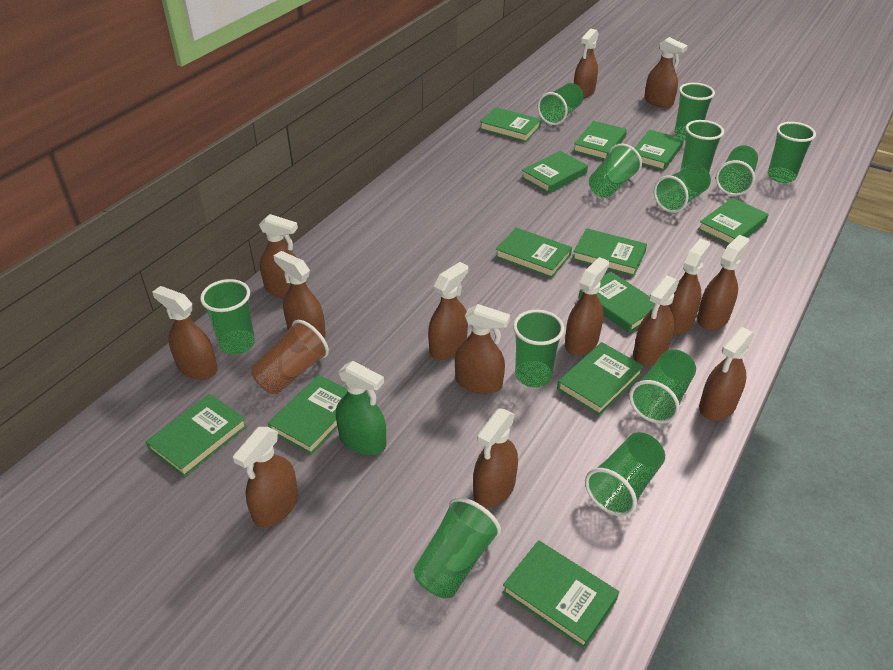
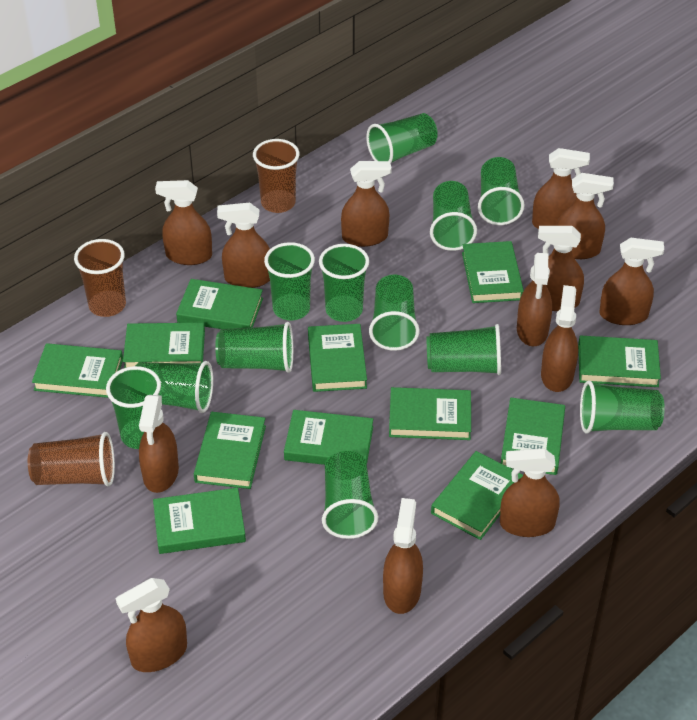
brown cup: 1 -> 3
brown spray bottle: 14 -> 13
green spray bottle: 1 -> 0

